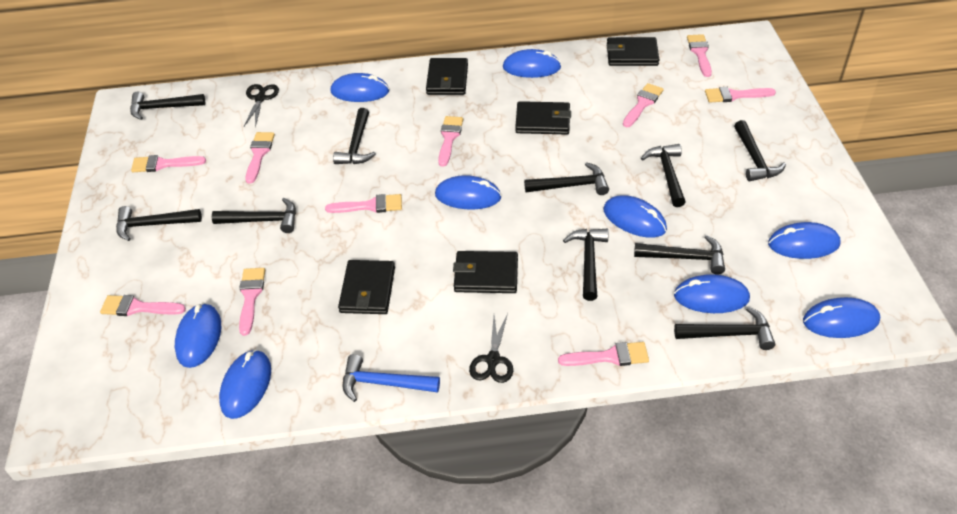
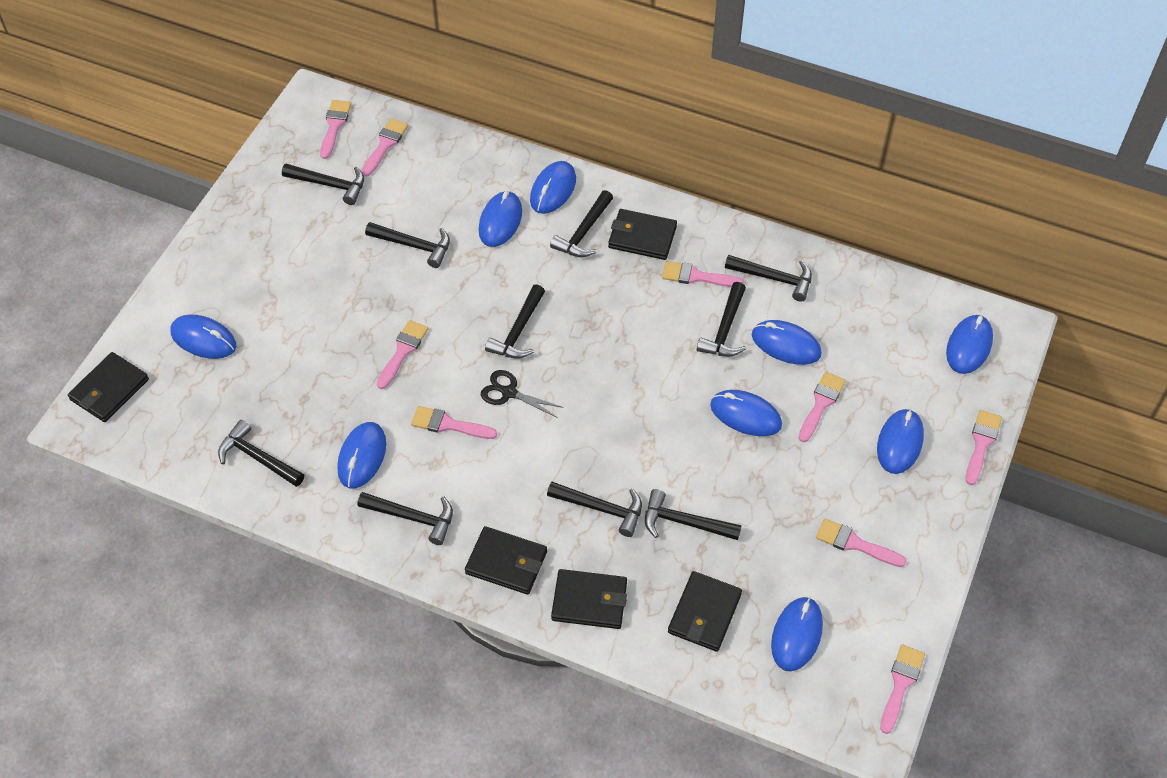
black scissors: 2 -> 1
blue hammer: 1 -> 0
pink brush: 10 -> 9

